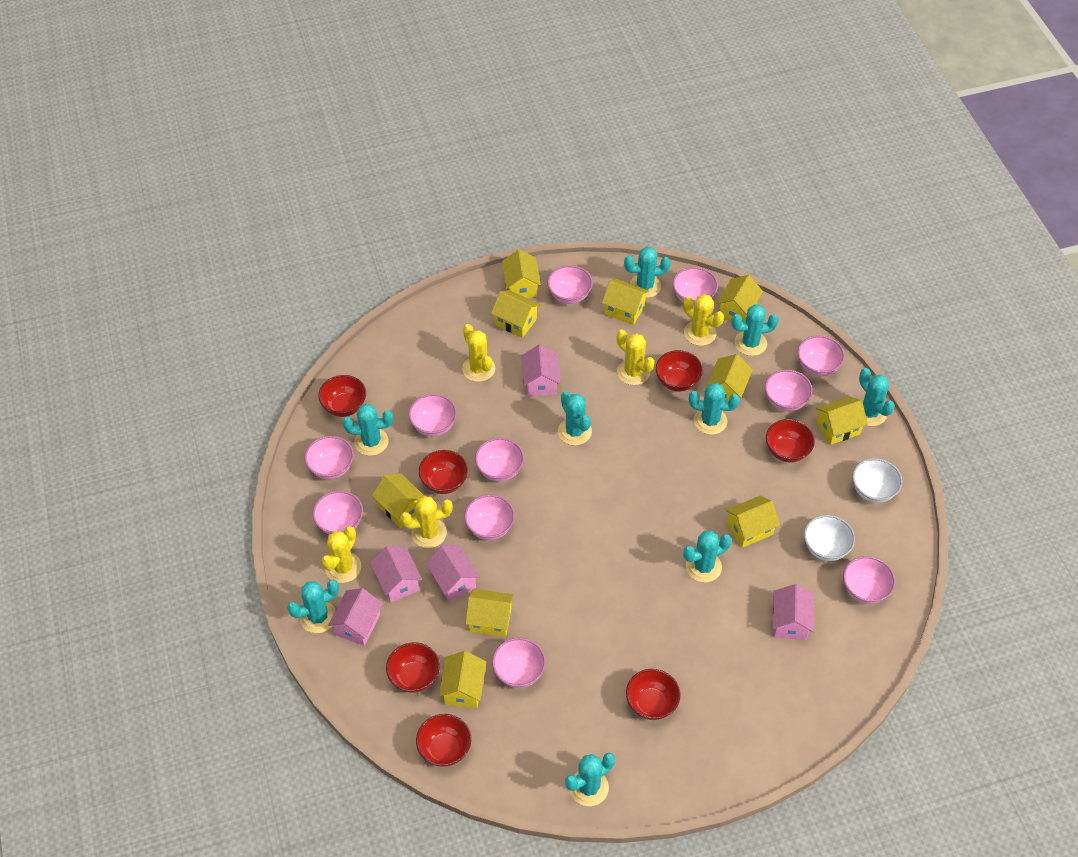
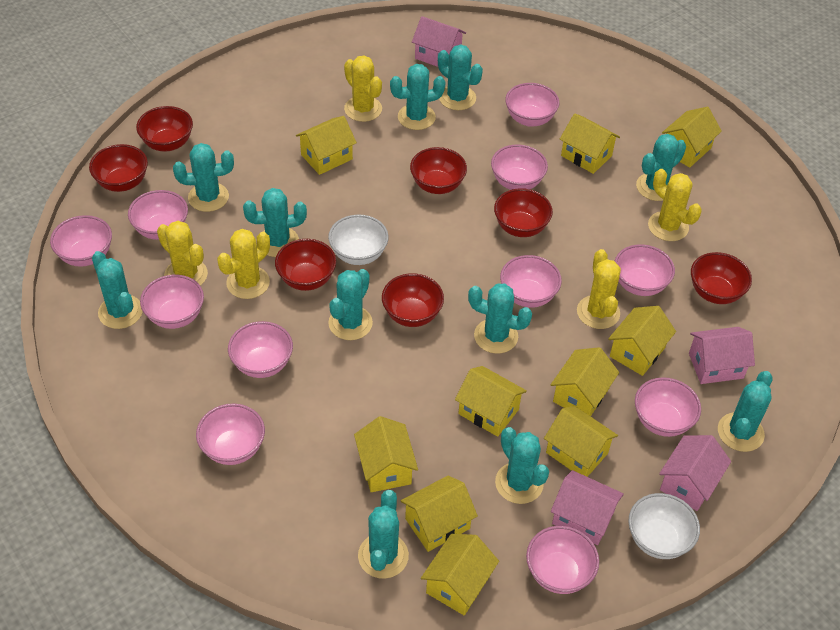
pink house: 5 -> 4
turquoise cactus: 9 -> 11

